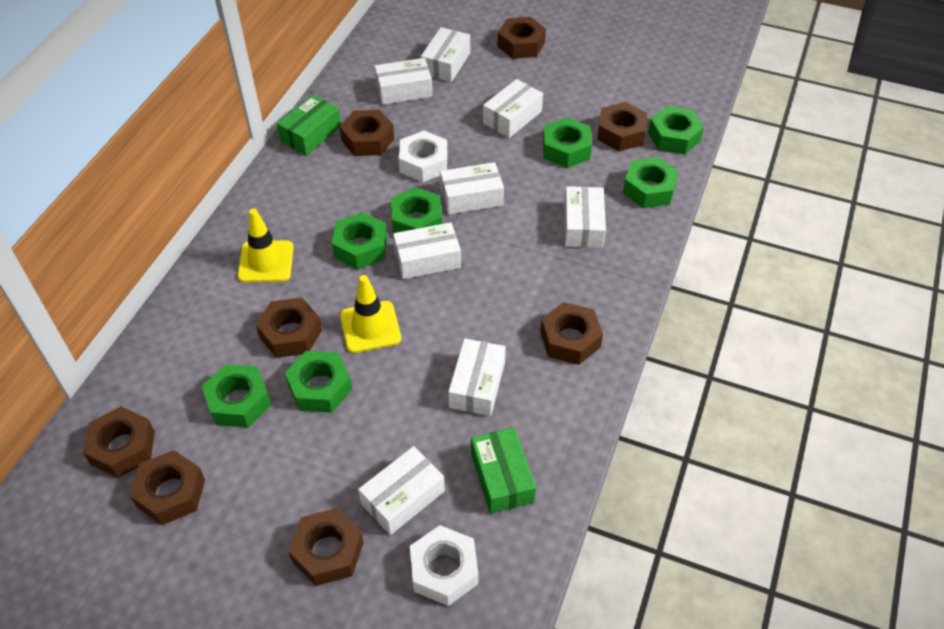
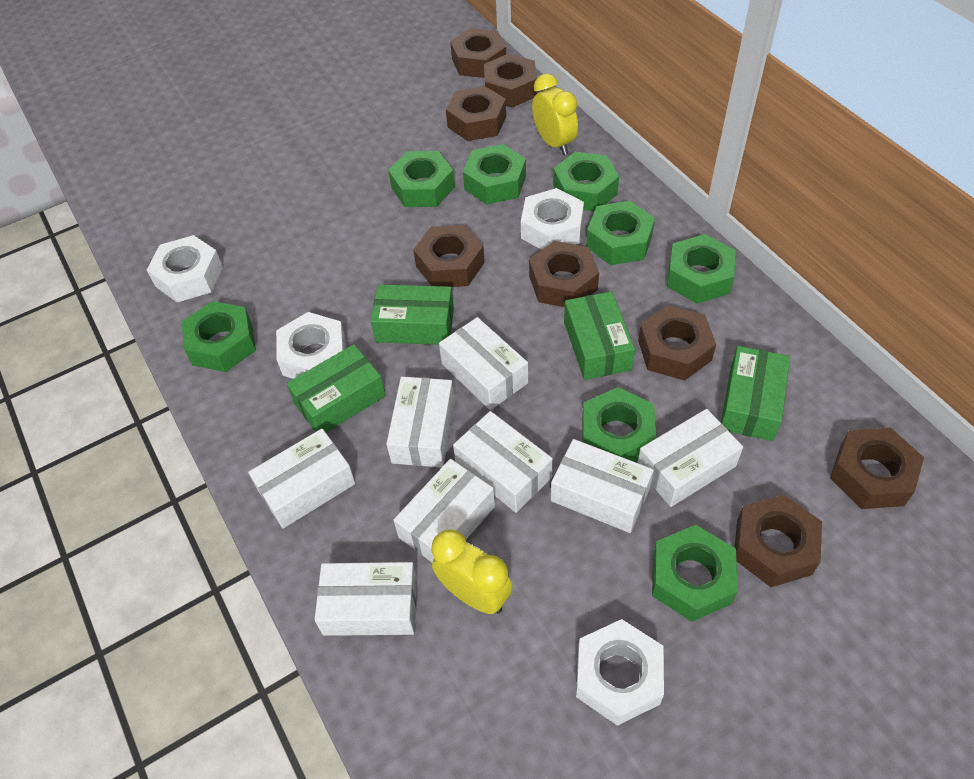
green box: 2 -> 4
green nut: 7 -> 8
white nut: 2 -> 4
yellow clock: 0 -> 2
yellow traffic cone: 2 -> 0

